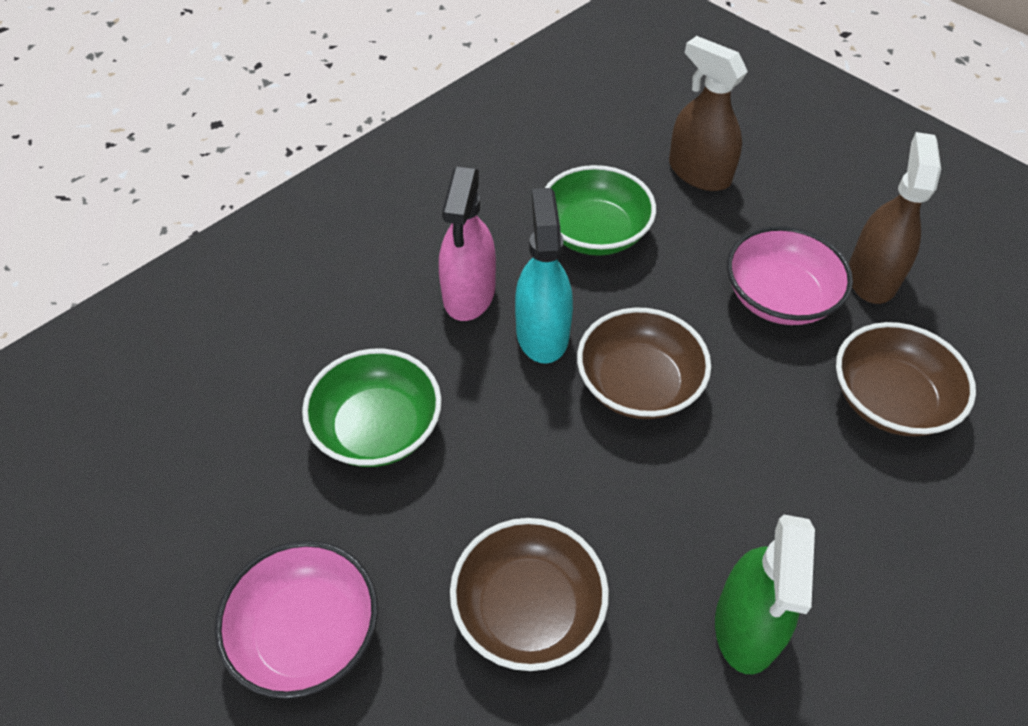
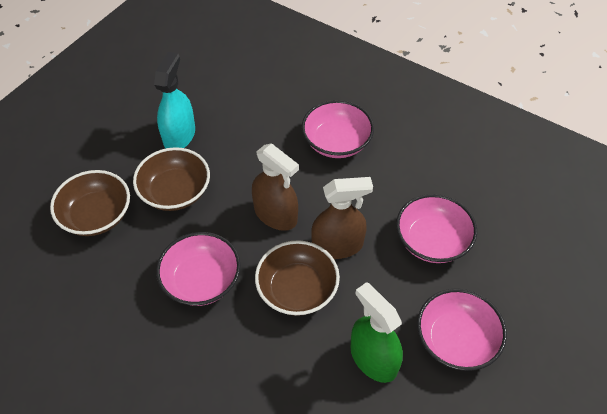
green bowl: 2 -> 0
pink bowl: 2 -> 4
pink spray bottle: 1 -> 0

